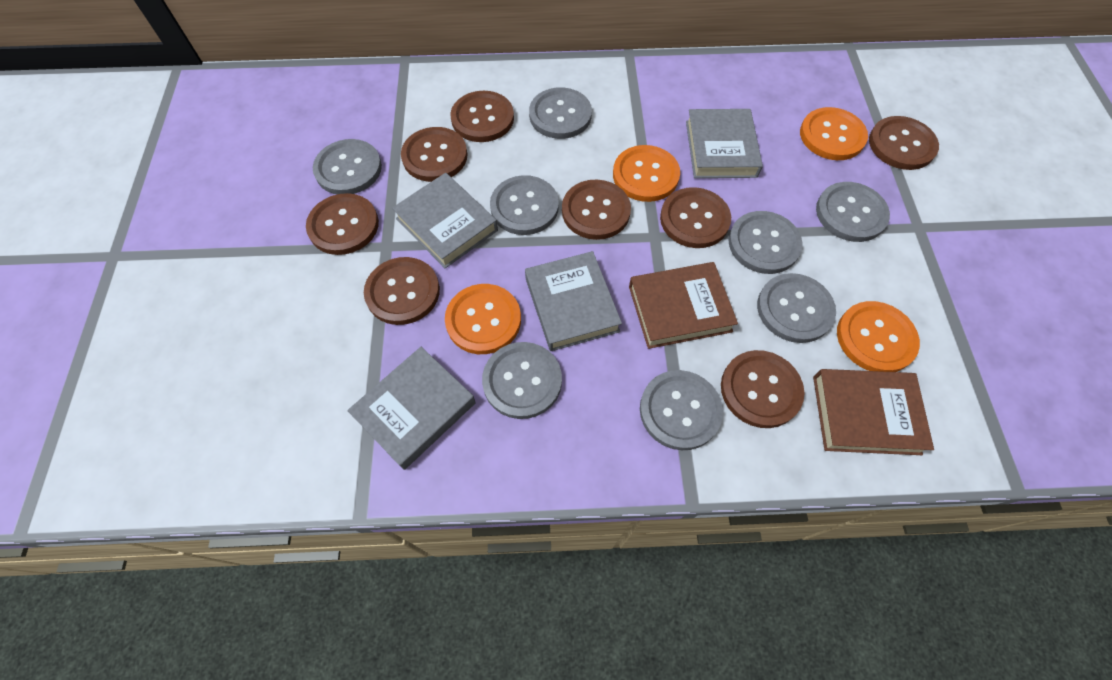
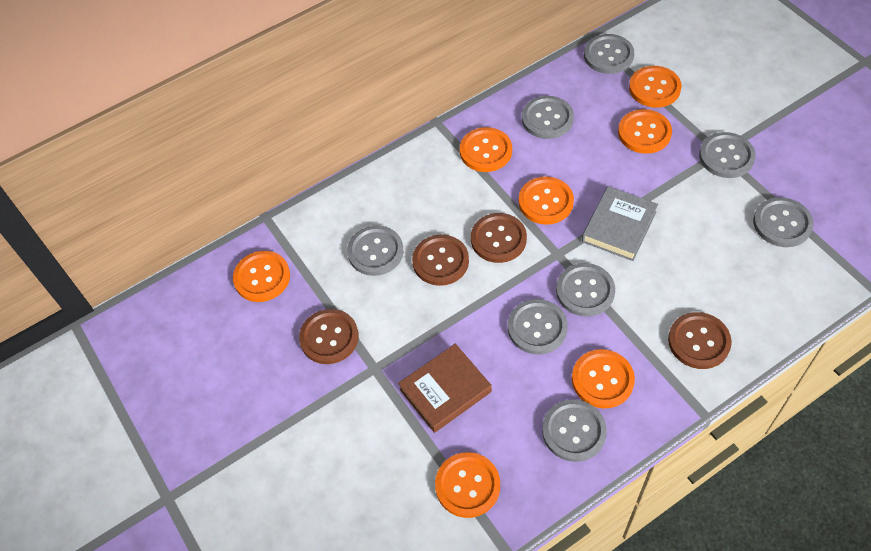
brown book: 2 -> 1
brown button: 8 -> 4
grey book: 4 -> 1
orange button: 4 -> 7

